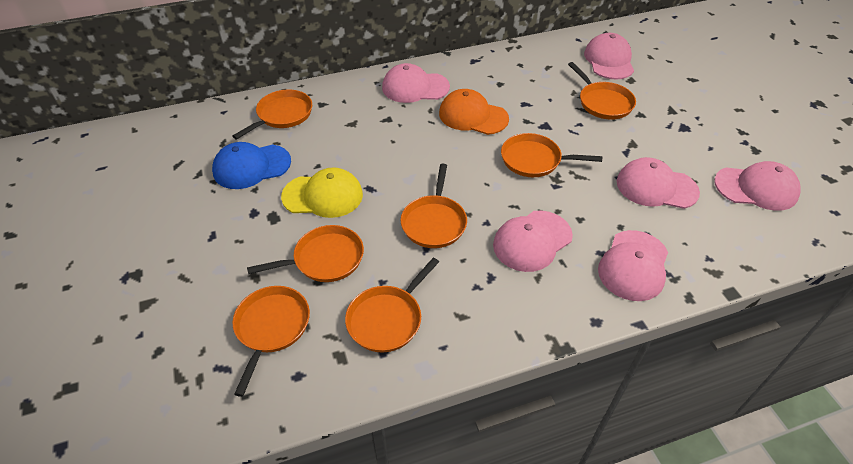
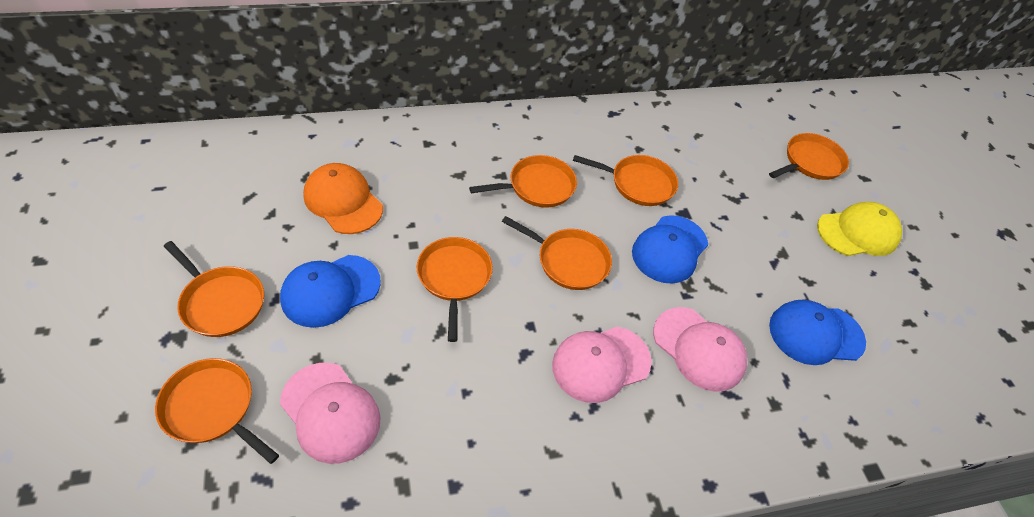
blue cap: 1 -> 3
pink cap: 6 -> 3

